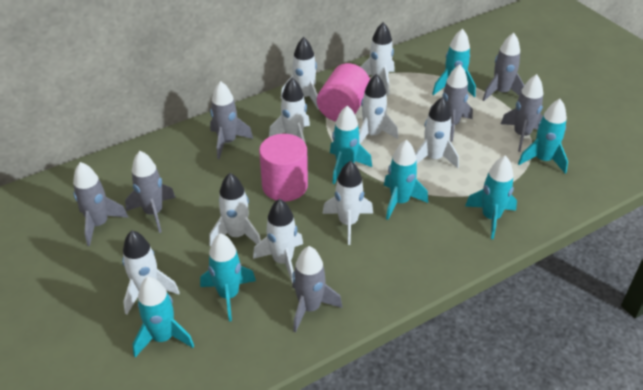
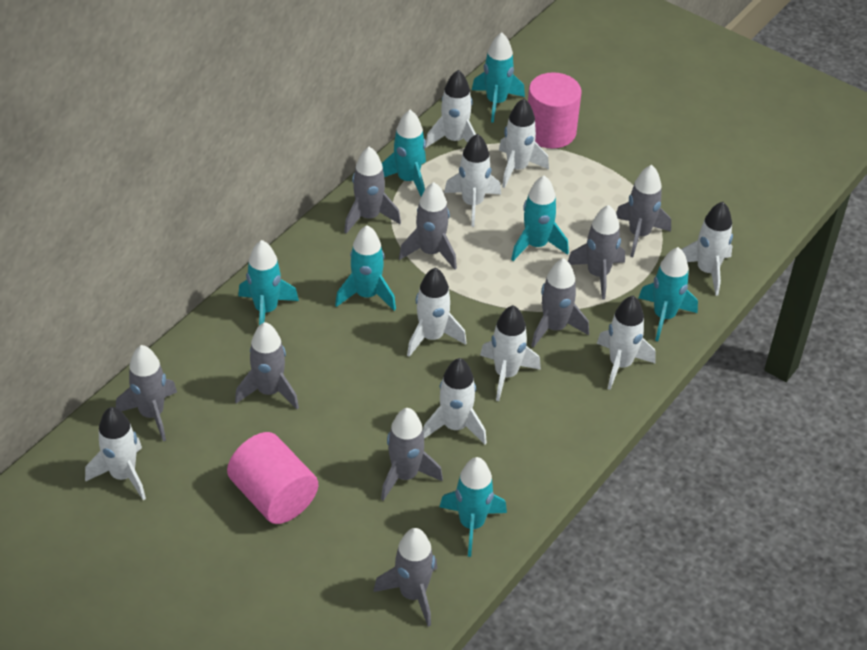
grey rocket: 7 -> 9

